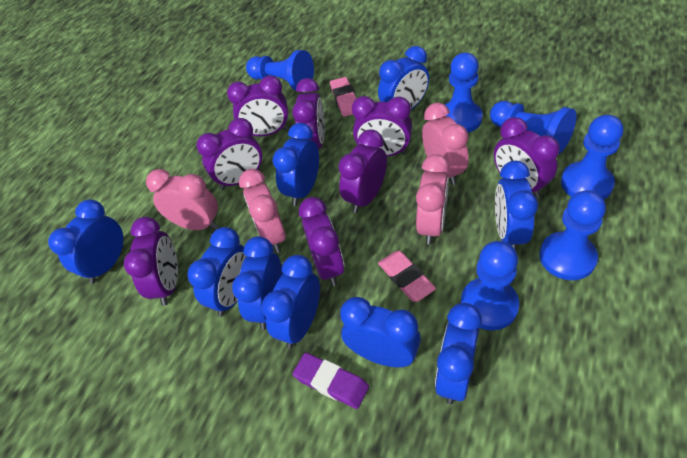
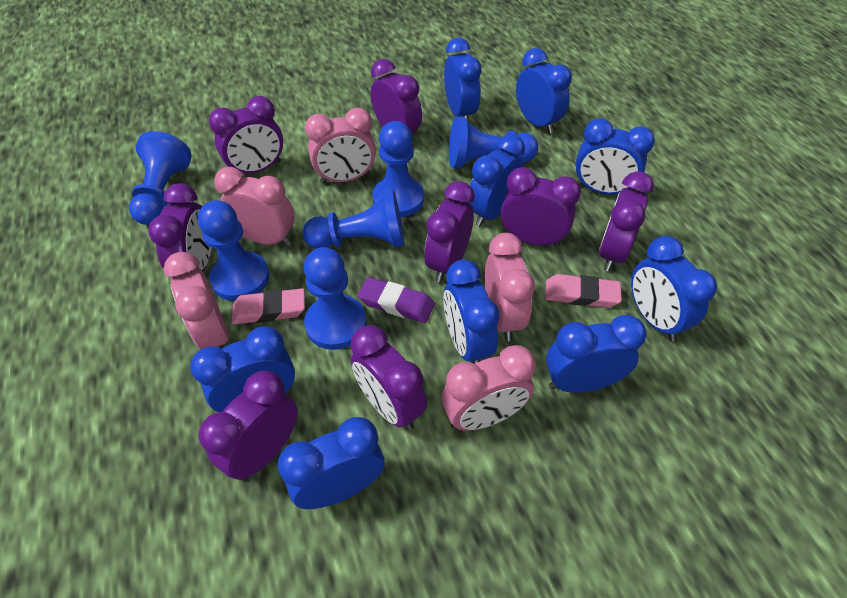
pink clock: 4 -> 5

